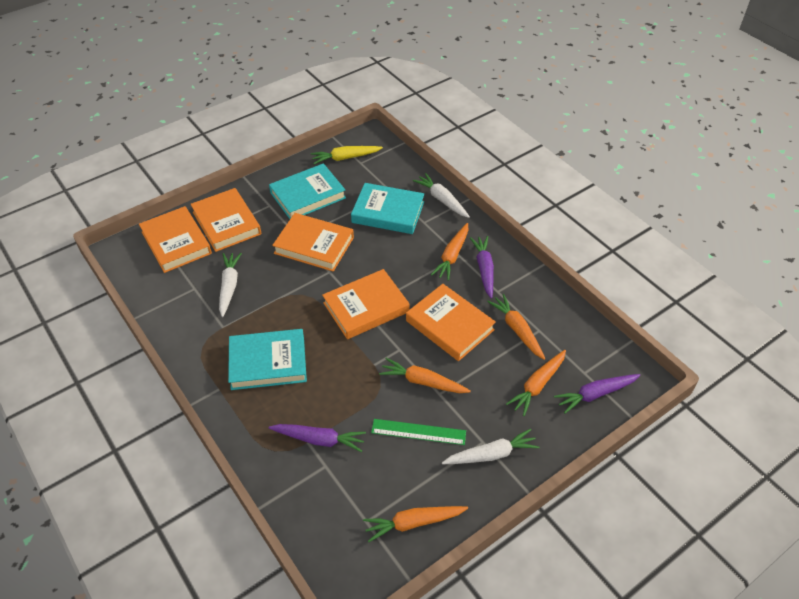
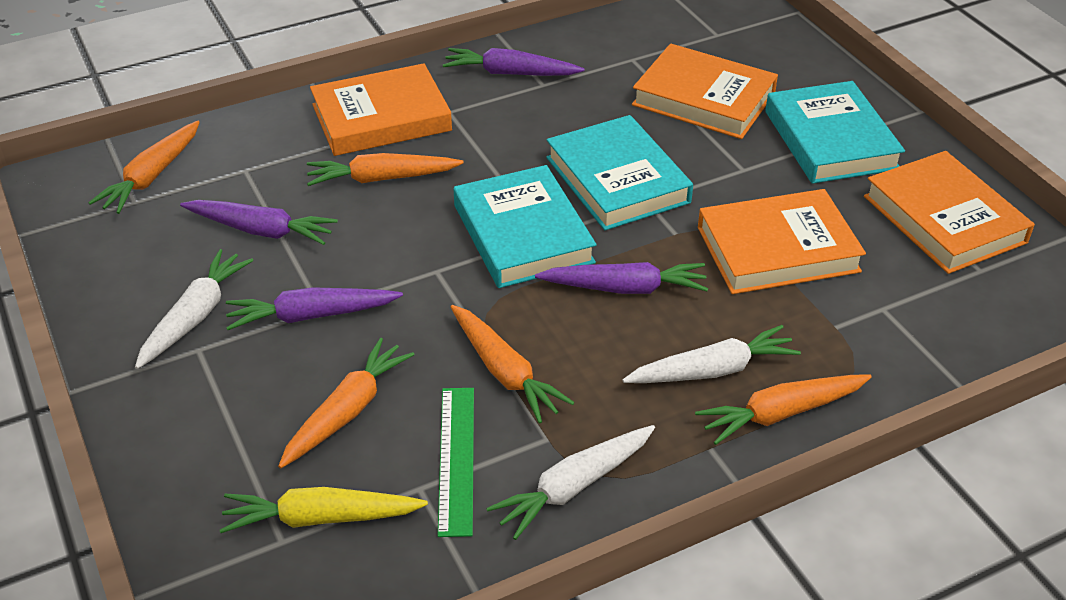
orange book: 5 -> 4
purple carrot: 3 -> 4

